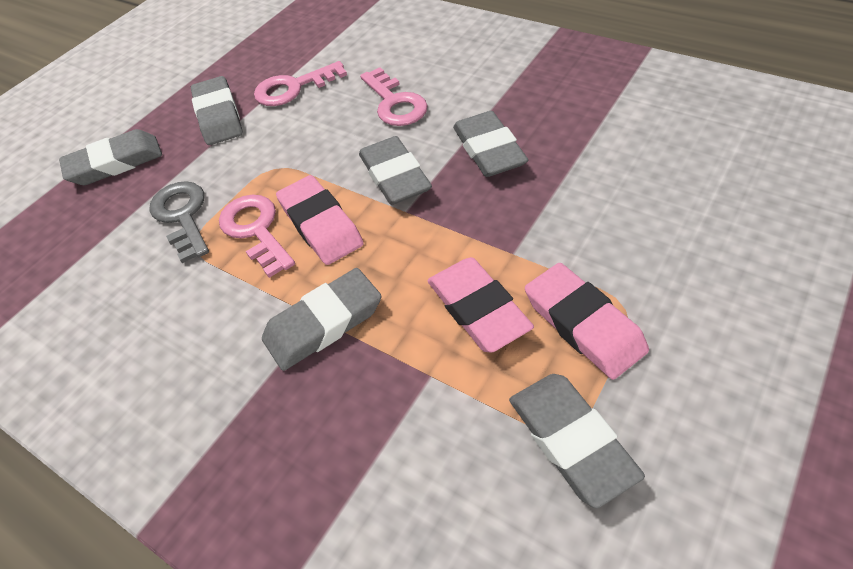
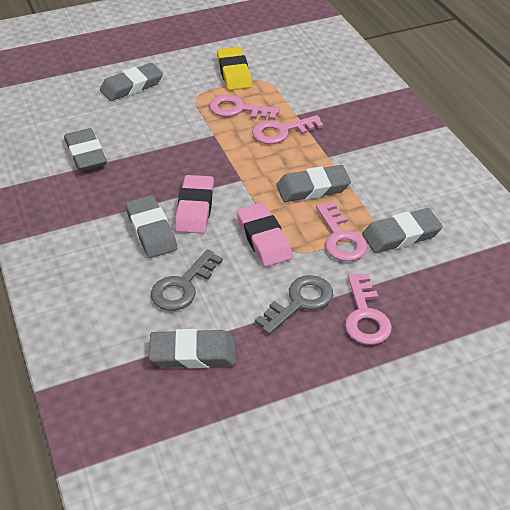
grey key: 1 -> 2
pink eraser: 3 -> 2
pink key: 3 -> 4
yellow eraser: 0 -> 1

